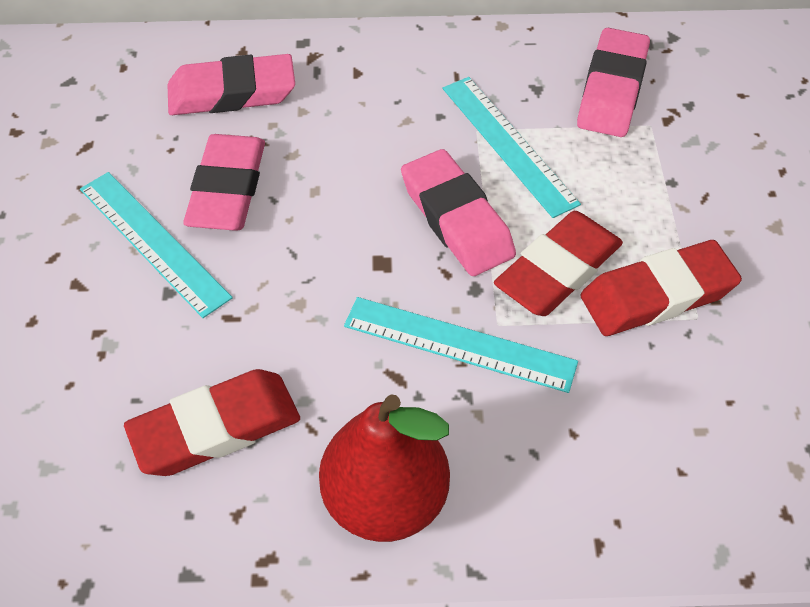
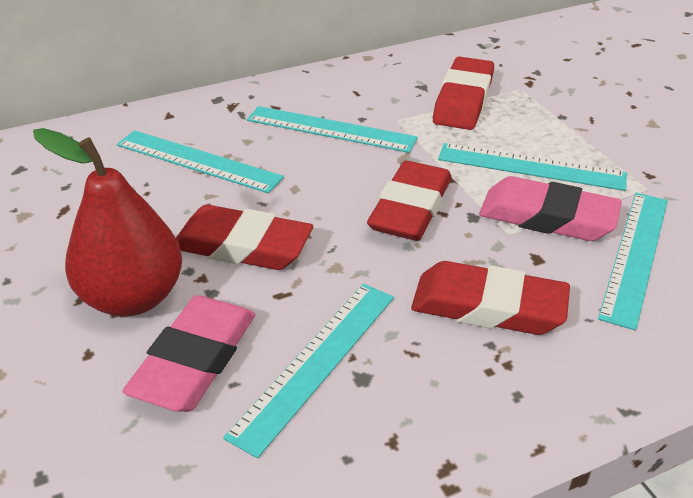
pink eraser: 4 -> 2
red eraser: 3 -> 4
turquoise ruler: 3 -> 5

